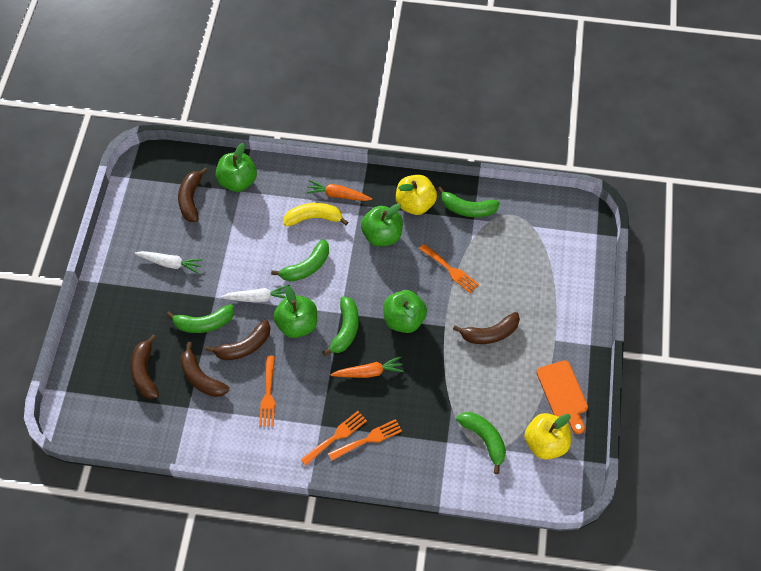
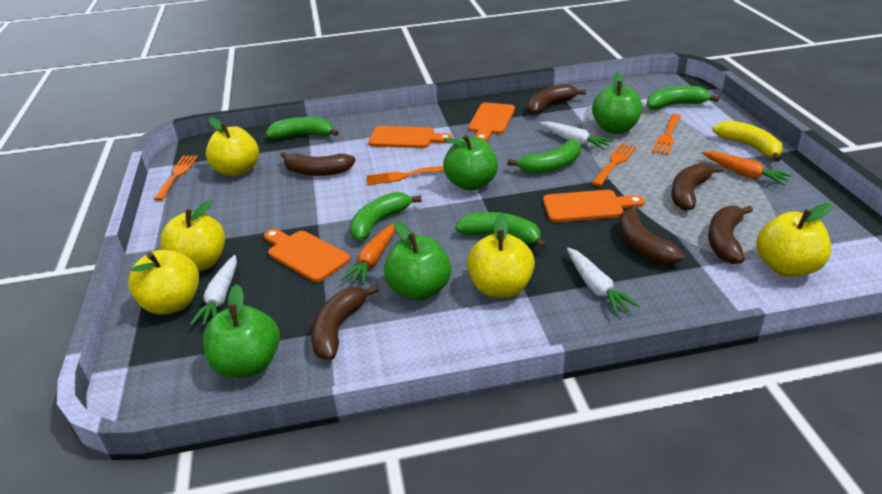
brown banana: 5 -> 6
orange cutting board: 1 -> 4
white carrot: 2 -> 3
yellow apple: 2 -> 5

